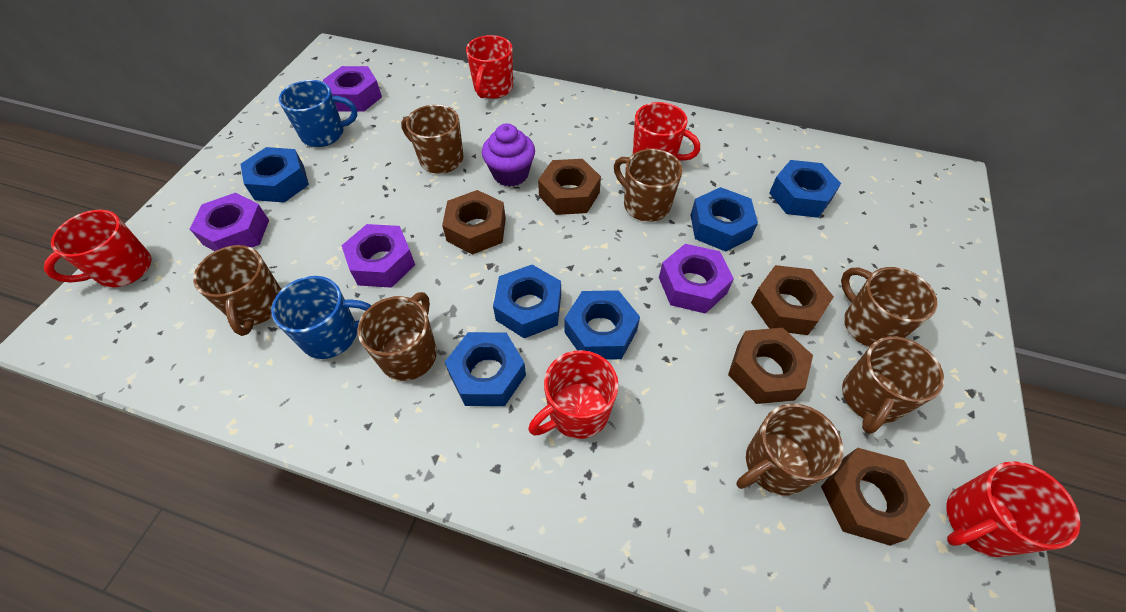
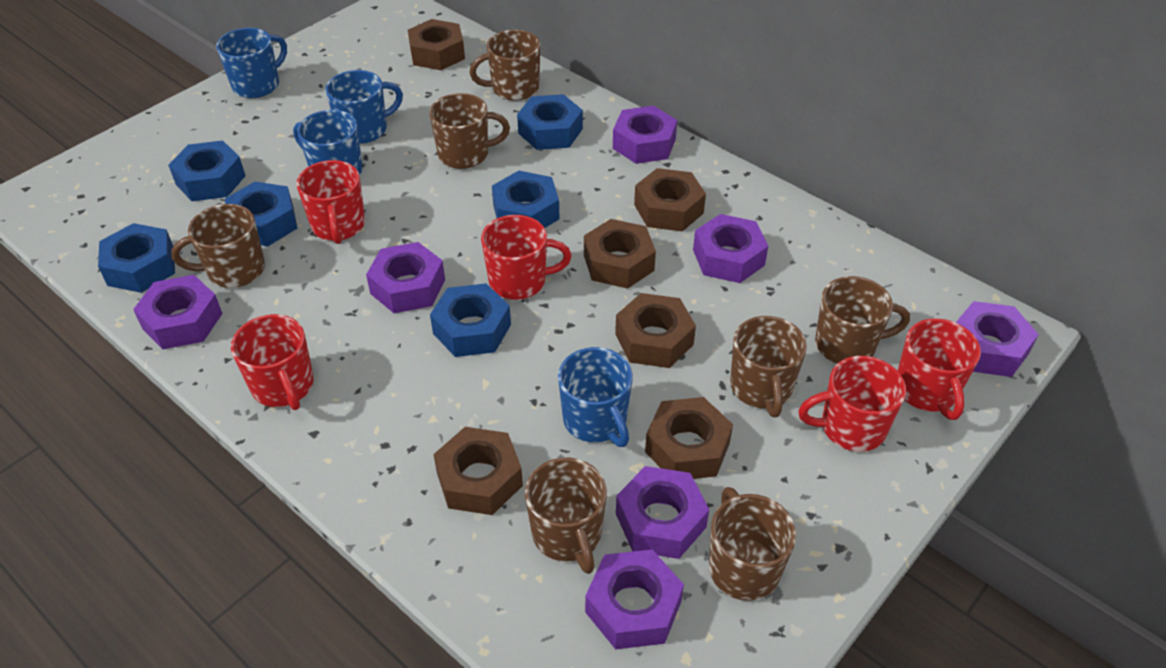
blue mug: 2 -> 4
brown nut: 5 -> 6
purple cupcake: 1 -> 0
purple nut: 4 -> 7

